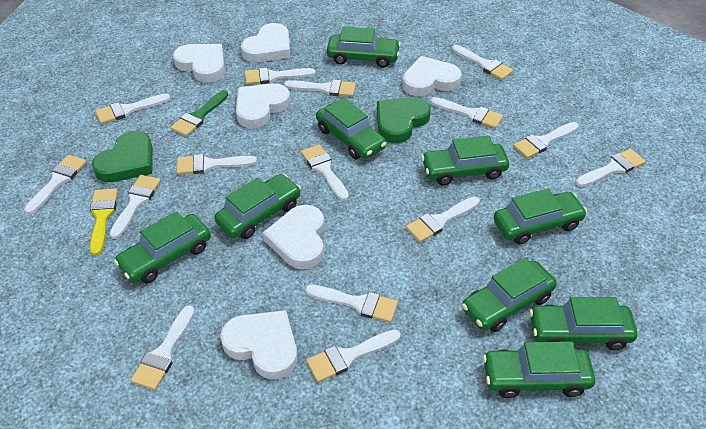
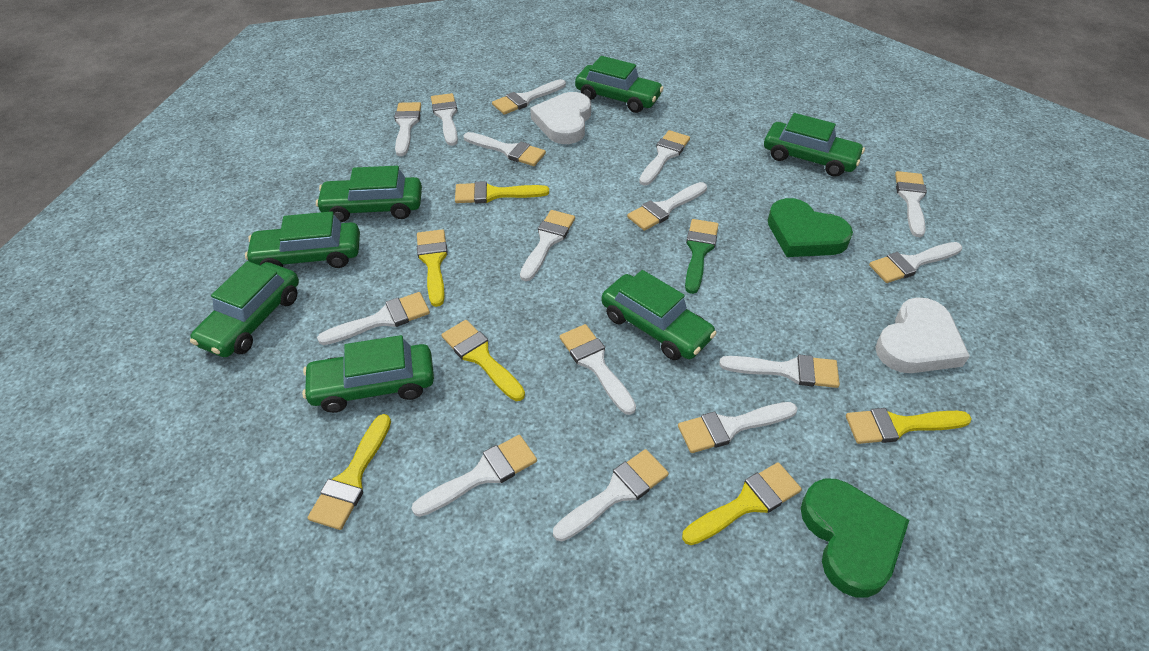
green car: 9 -> 7
white heart: 6 -> 2
yellow brush: 1 -> 6

